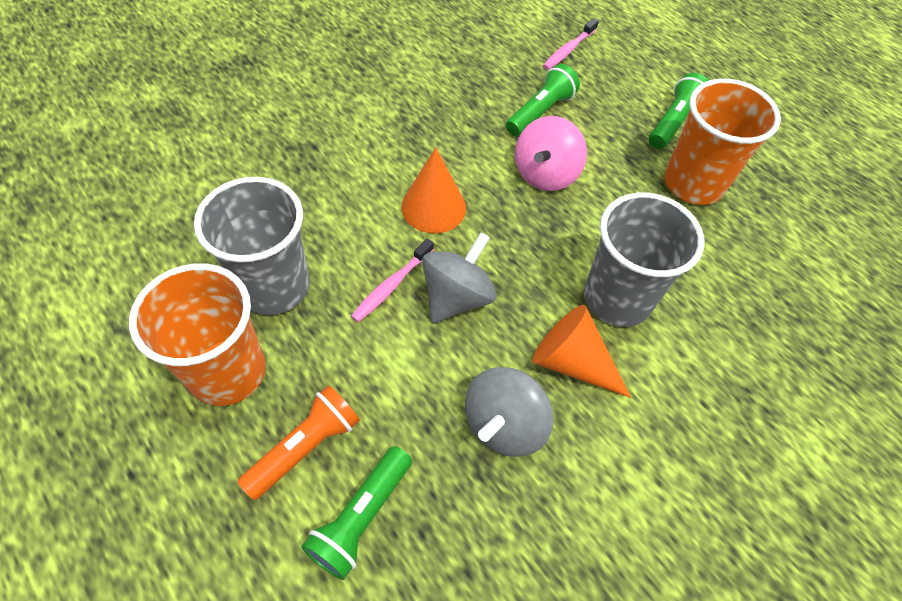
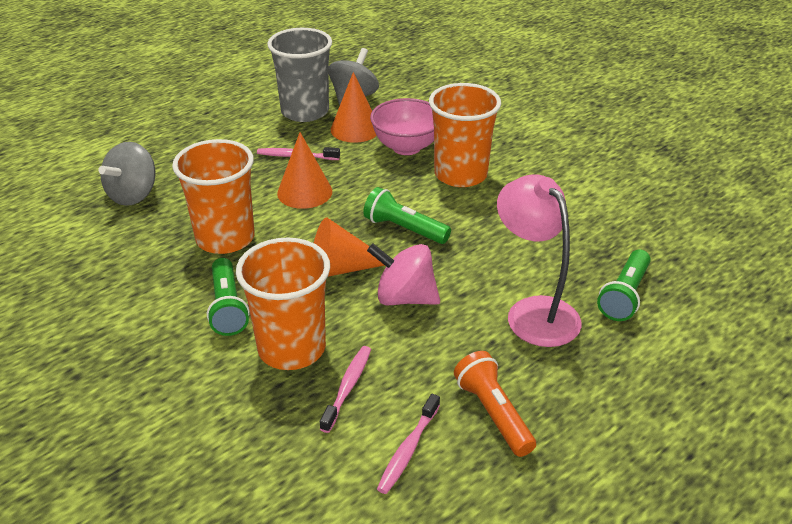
grey cup: 2 -> 1
orange cone: 2 -> 3
orange cup: 2 -> 3
pink bowl: 0 -> 1
pink lamp: 0 -> 1
pink toothbrush: 2 -> 3

